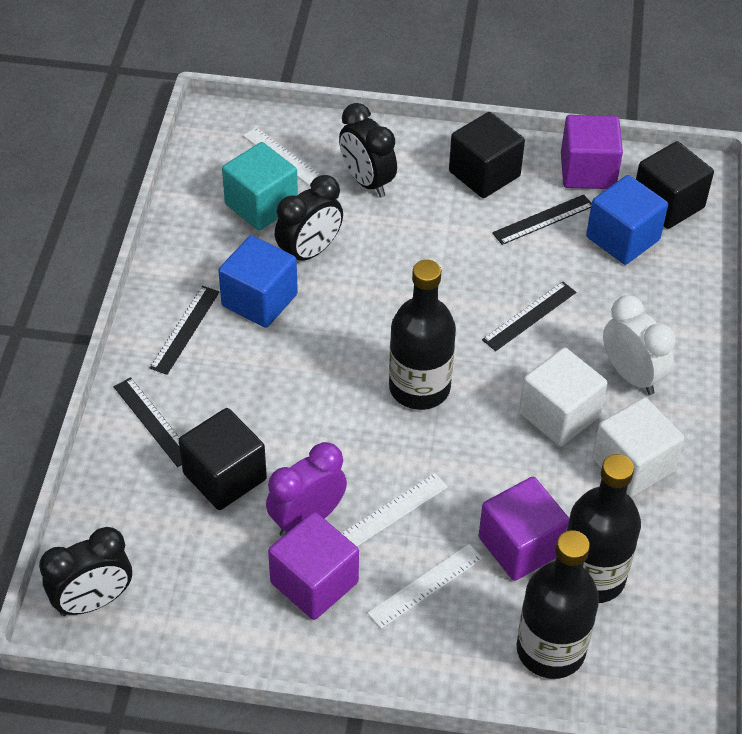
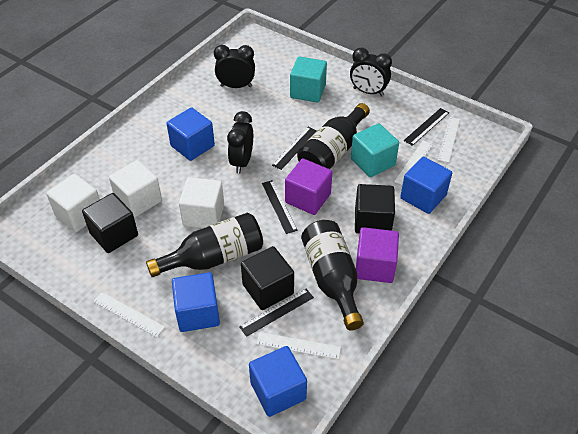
blue cube: 2 -> 4
purple clock: 1 -> 0
purple cube: 3 -> 2
turquoise cube: 1 -> 2
white clock: 1 -> 0
white cube: 2 -> 3
white ruler: 3 -> 4

